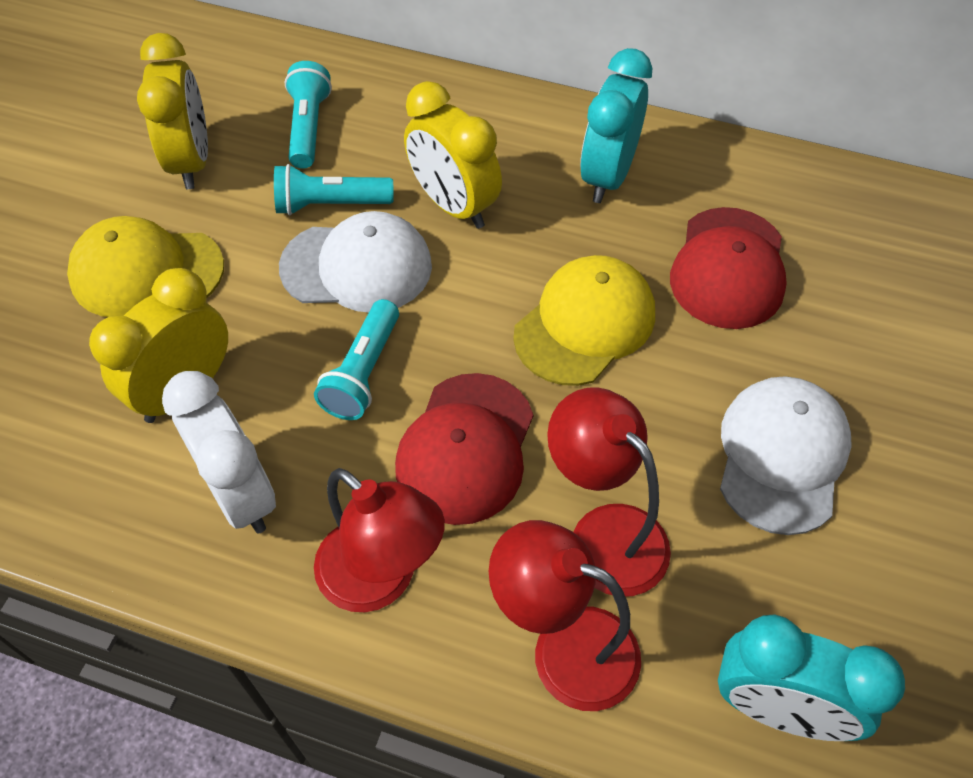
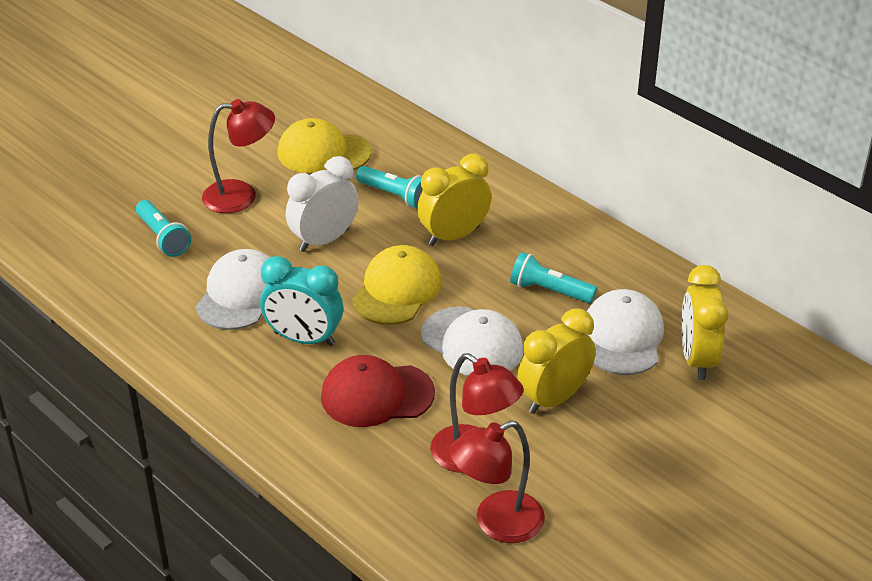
red cap: 2 -> 1
turquoise clock: 2 -> 1
white cap: 2 -> 3

